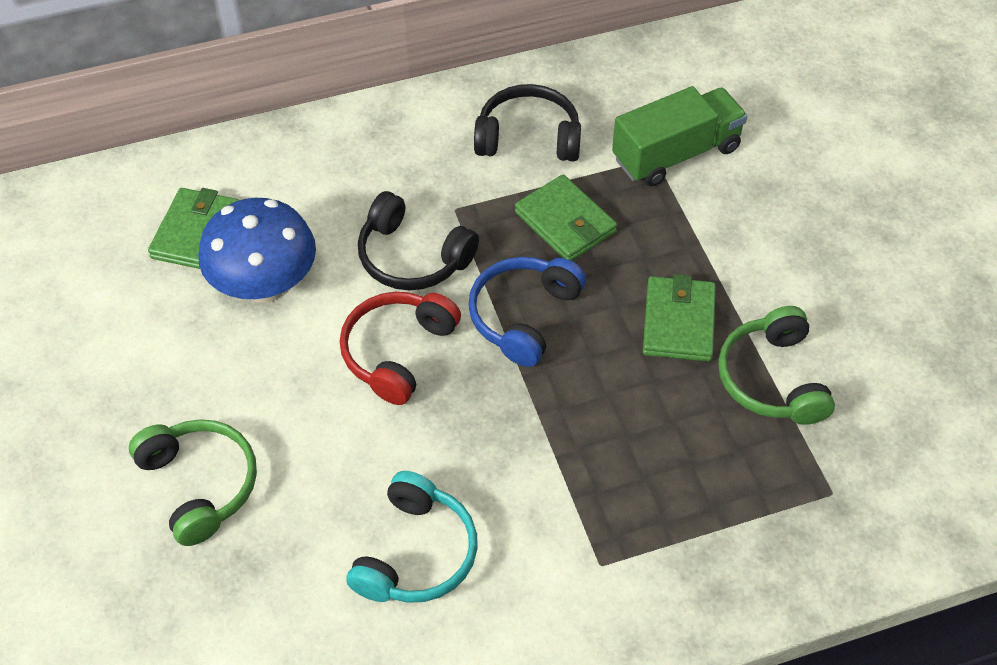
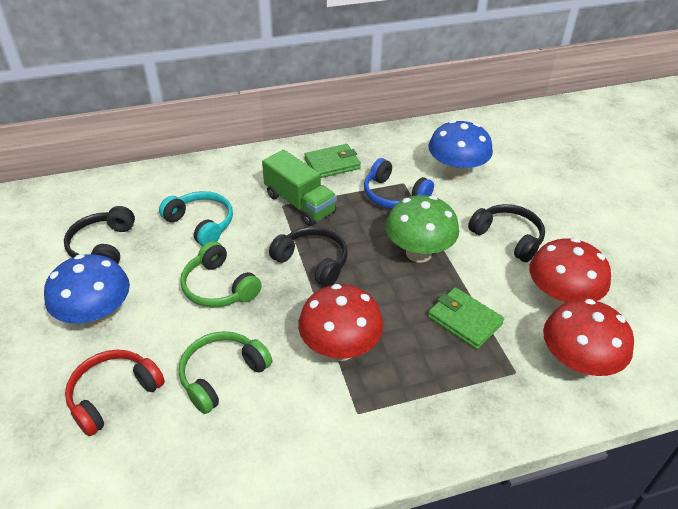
black headphones: 2 -> 3
blue mushroom: 1 -> 2
green mushroom: 0 -> 1
green wallet: 3 -> 2
red mushroom: 0 -> 3

